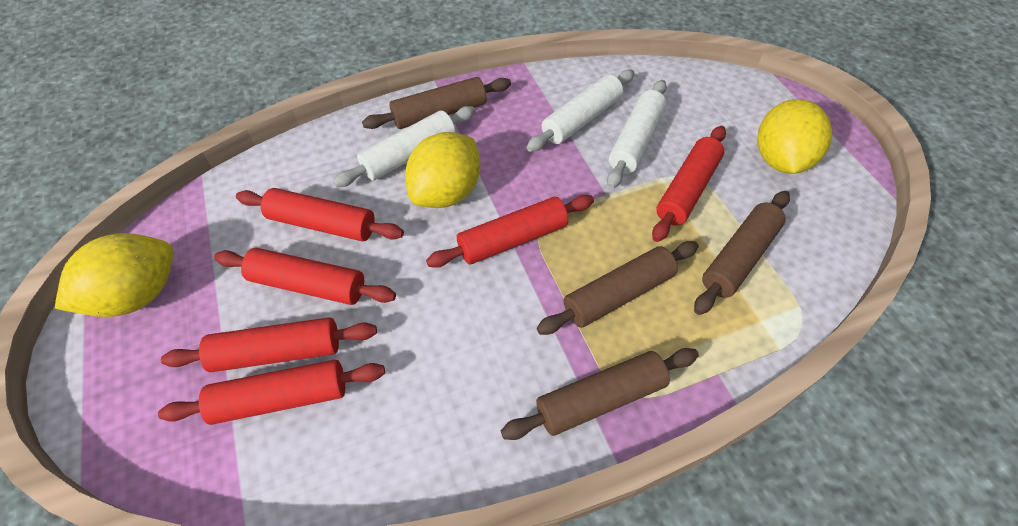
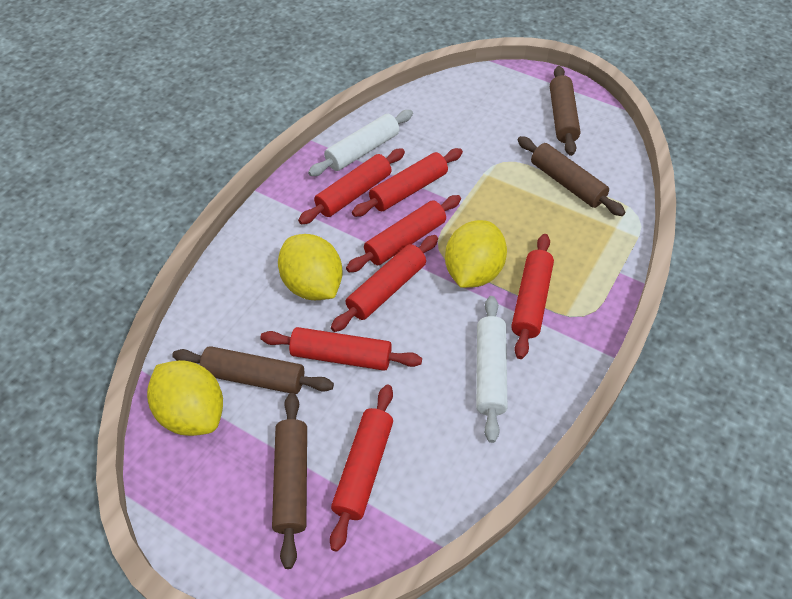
red rolling pin: 6 -> 7
white rolling pin: 3 -> 2

